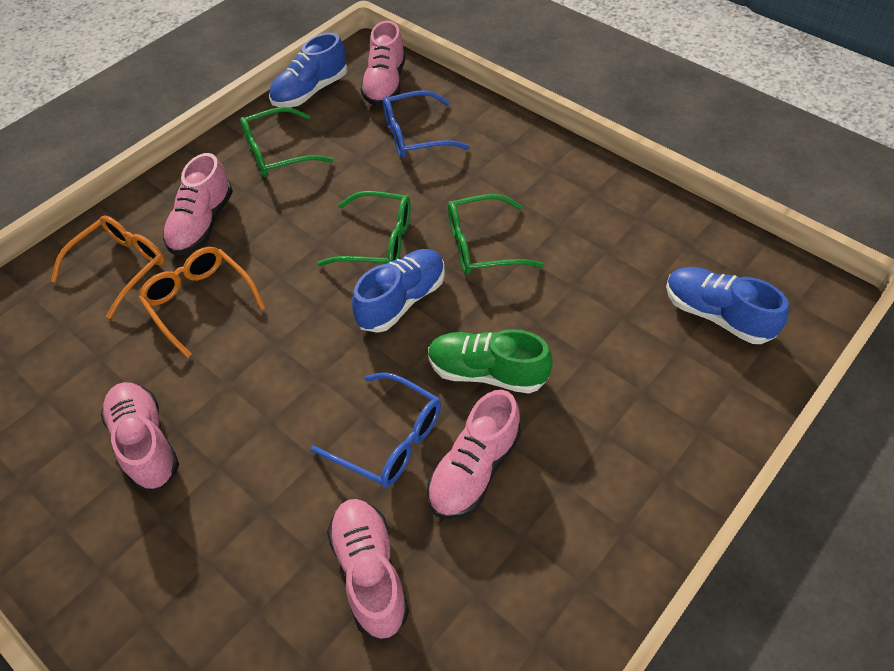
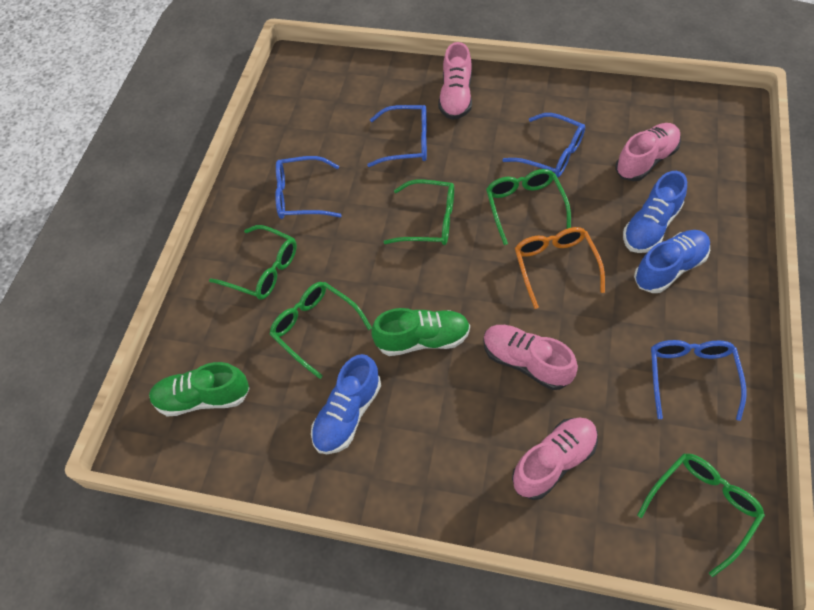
blue glasses: 2 -> 4
green glasses: 3 -> 5
green shoe: 1 -> 2
orange glasses: 2 -> 1
pink shoe: 5 -> 4

